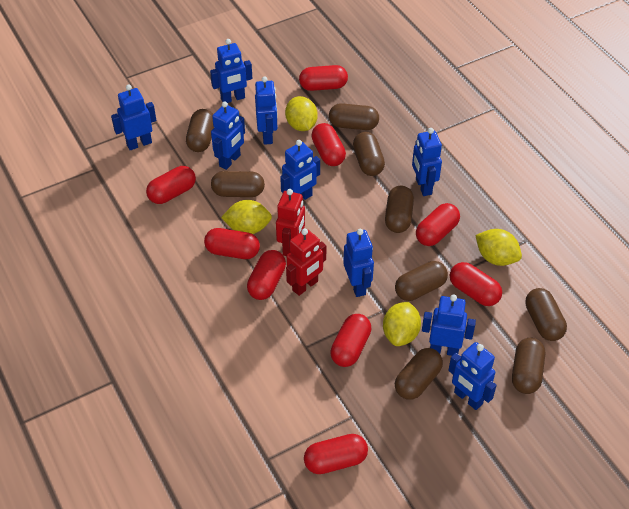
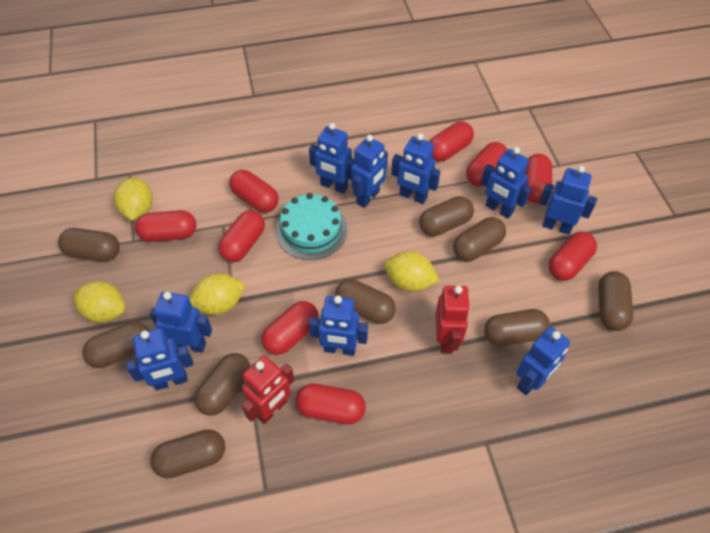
turquoise cake: 0 -> 1

